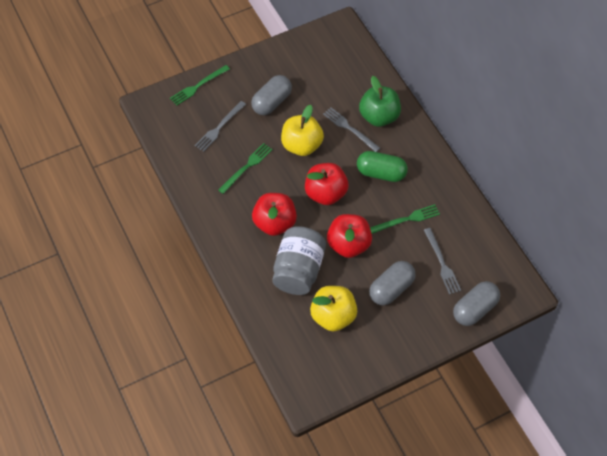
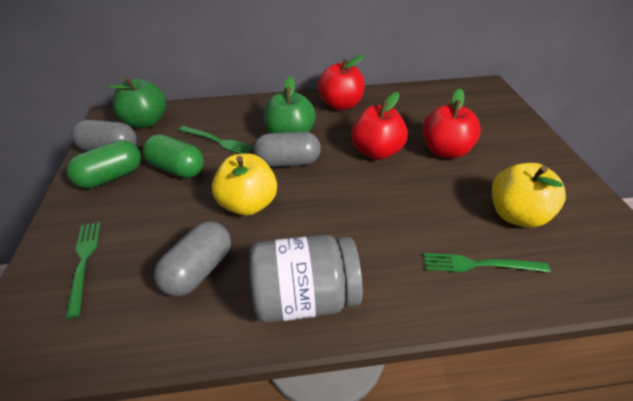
green apple: 1 -> 2
green capsule: 1 -> 2
grey fork: 3 -> 0

